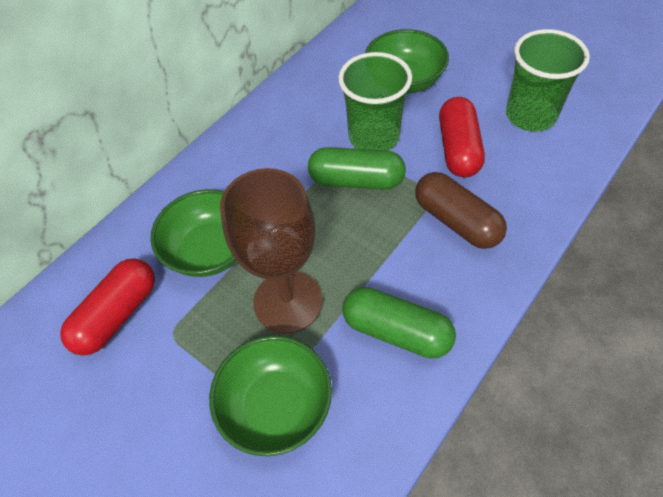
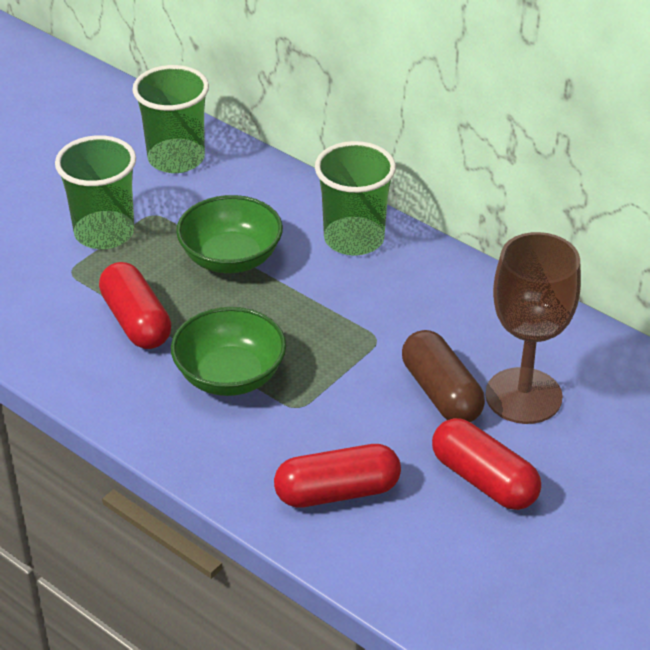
green bowl: 3 -> 2
green capsule: 2 -> 0
green cup: 2 -> 3
red capsule: 2 -> 3

